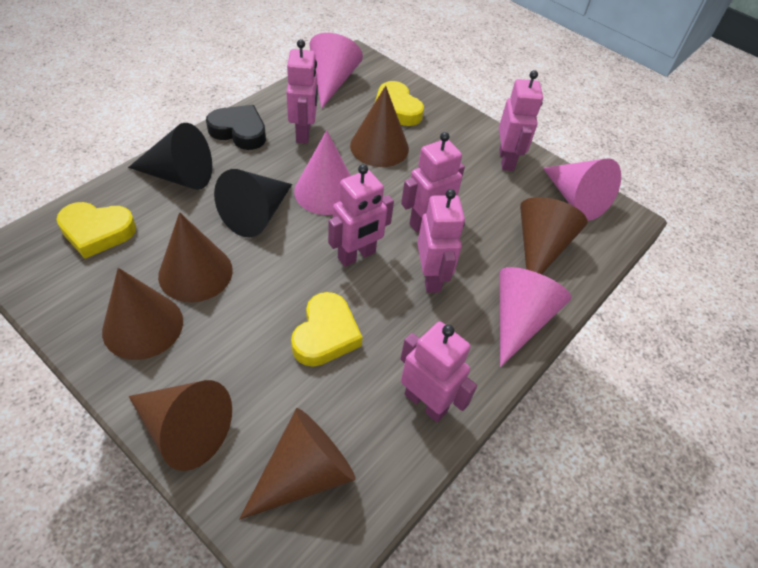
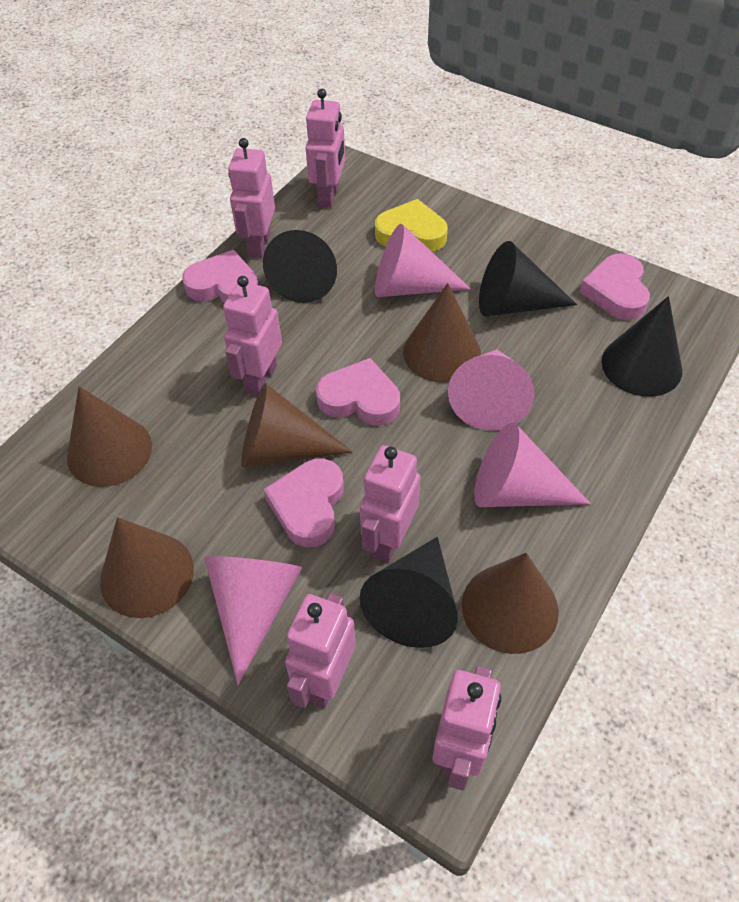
black cone: 2 -> 4
black heart: 1 -> 0
brown cone: 6 -> 5
pink heart: 0 -> 4
yellow heart: 3 -> 1

